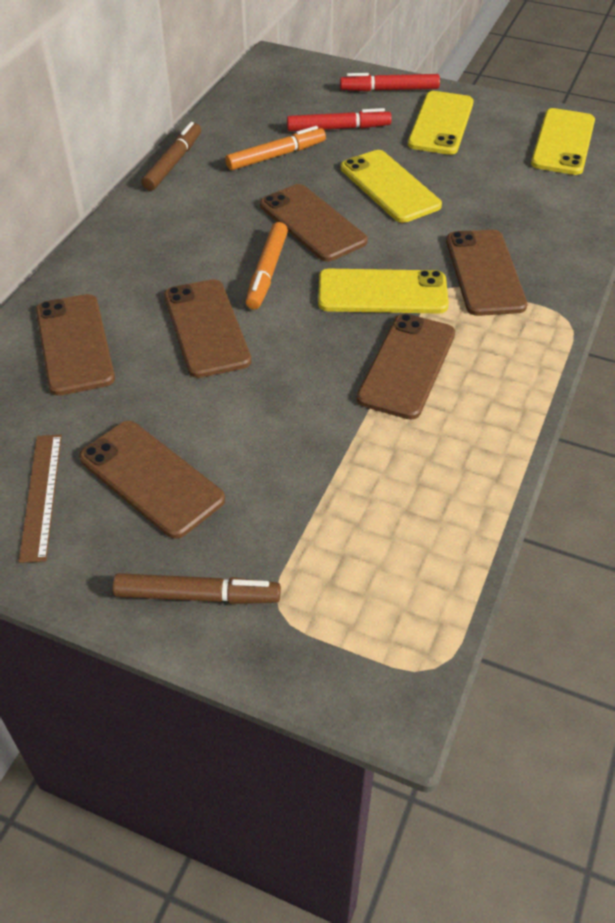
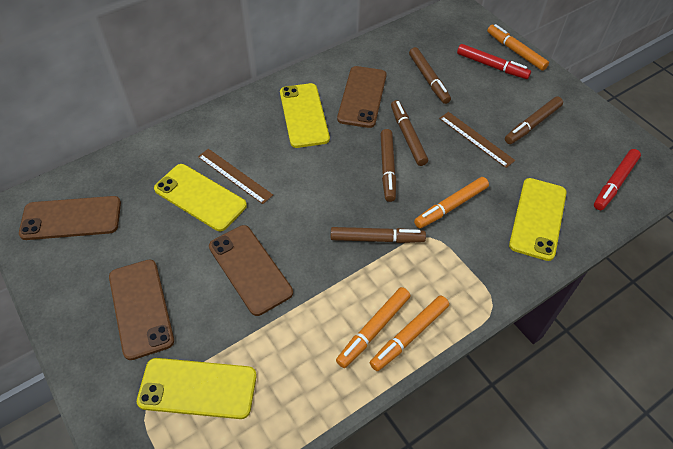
brown marker: 2 -> 5
brown phone: 6 -> 4
brown ruler: 1 -> 2
orange marker: 2 -> 4

